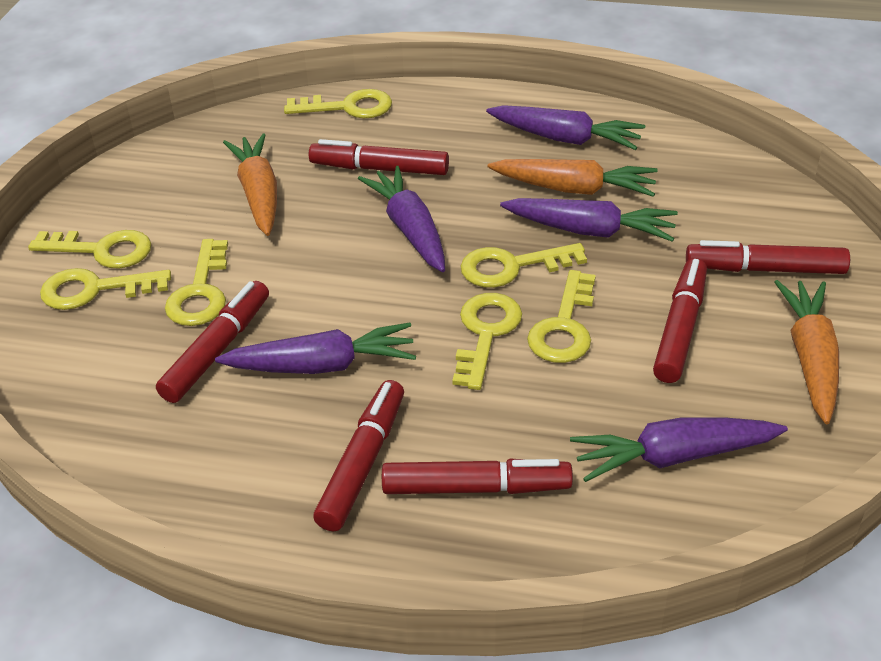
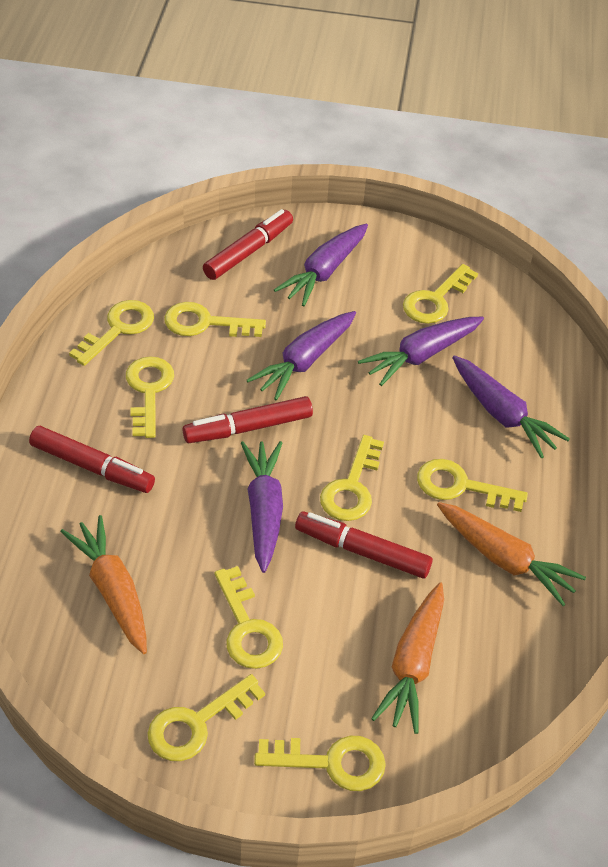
red marker: 6 -> 4
yellow key: 7 -> 9

